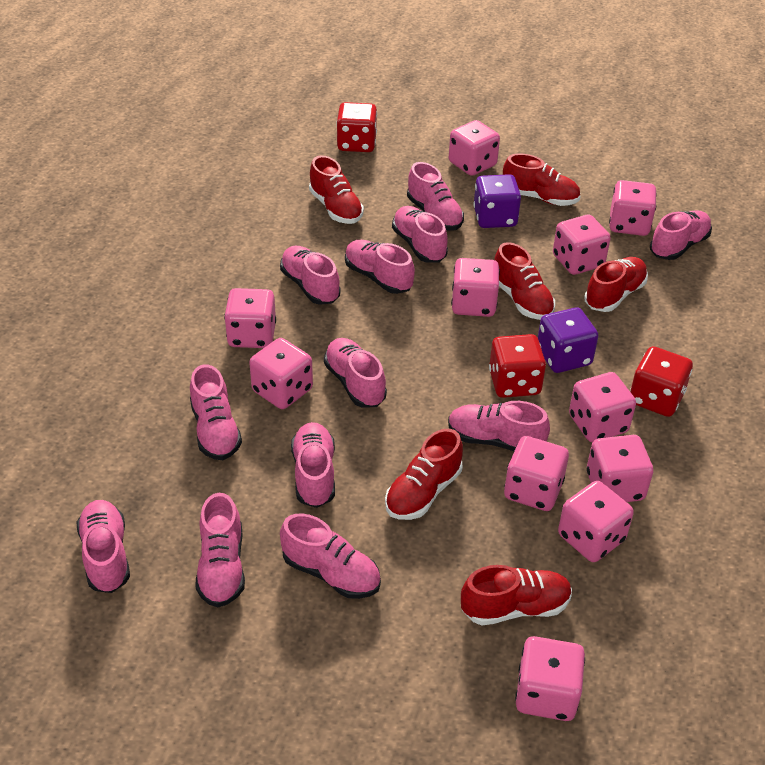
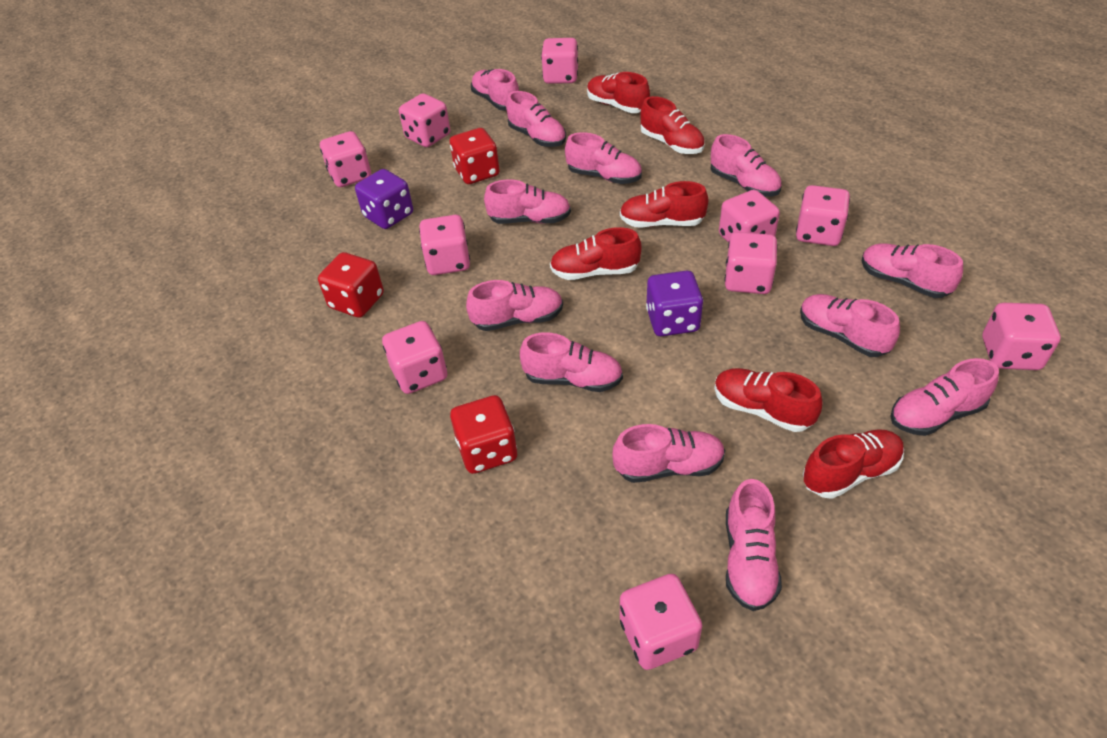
pink dice: 11 -> 10

